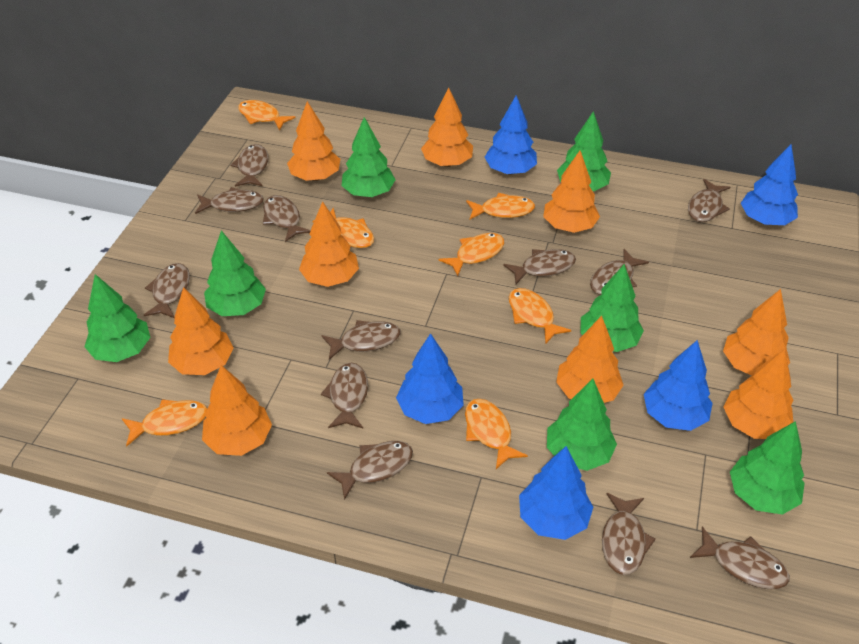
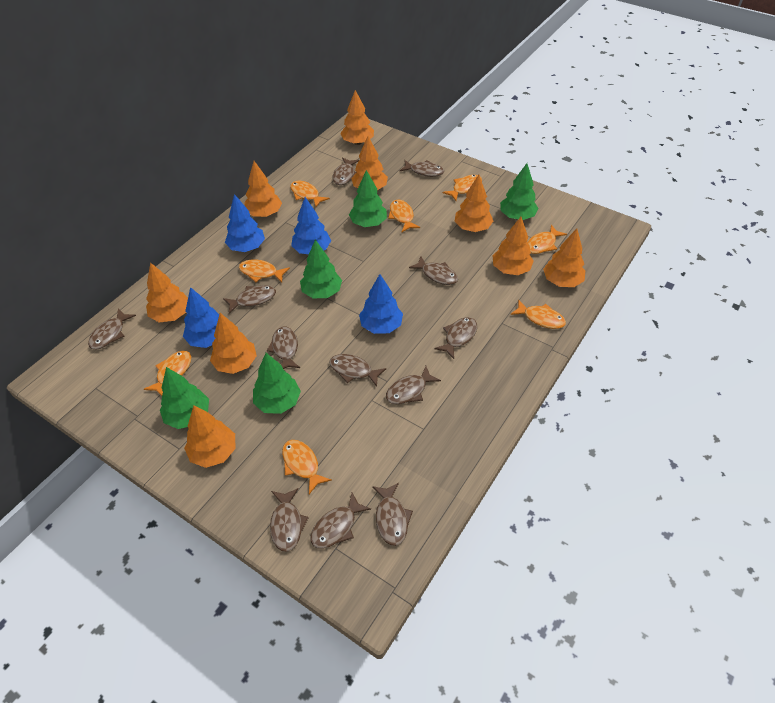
blue tree: 5 -> 4
green tree: 7 -> 5
orange fish: 7 -> 8

